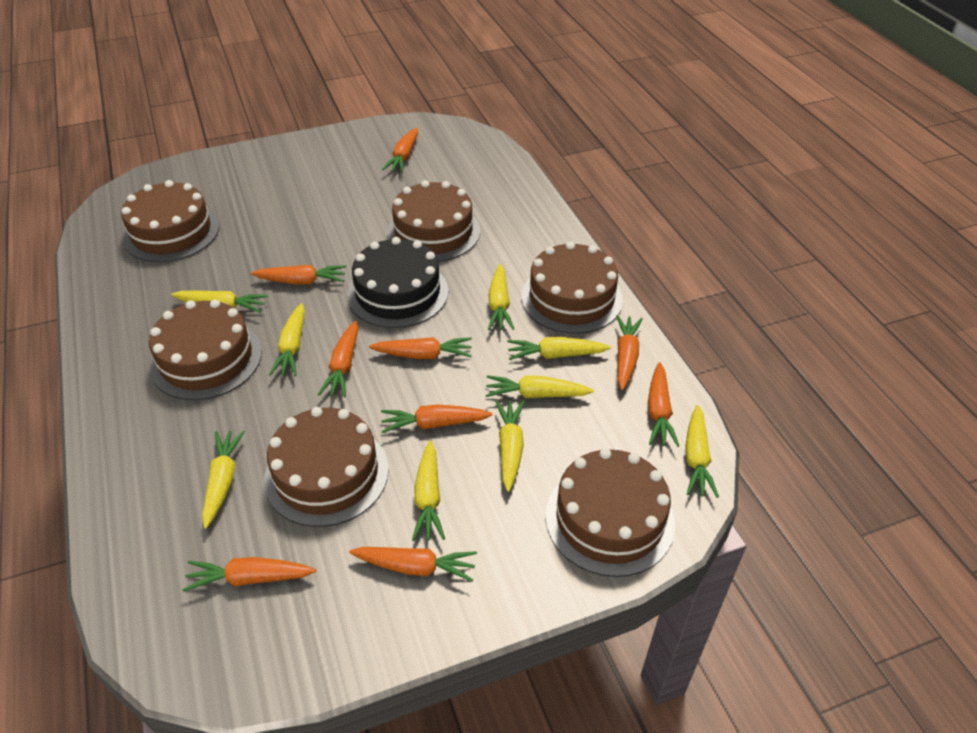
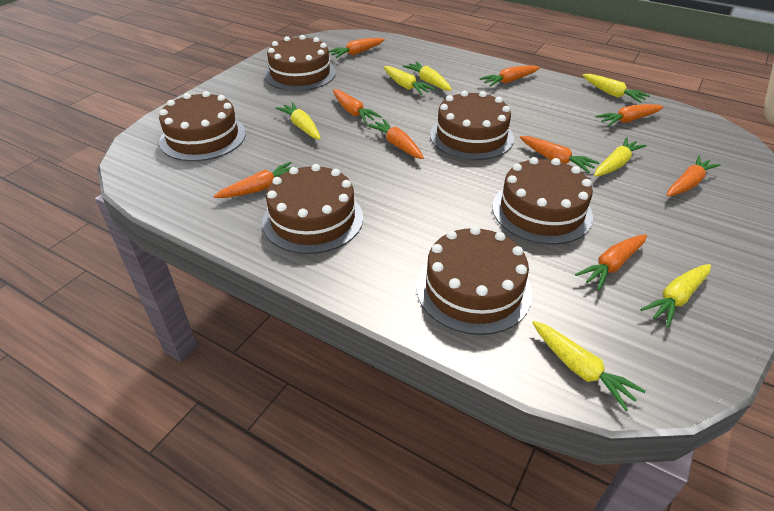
black cake: 1 -> 0
yellow carrot: 9 -> 7

